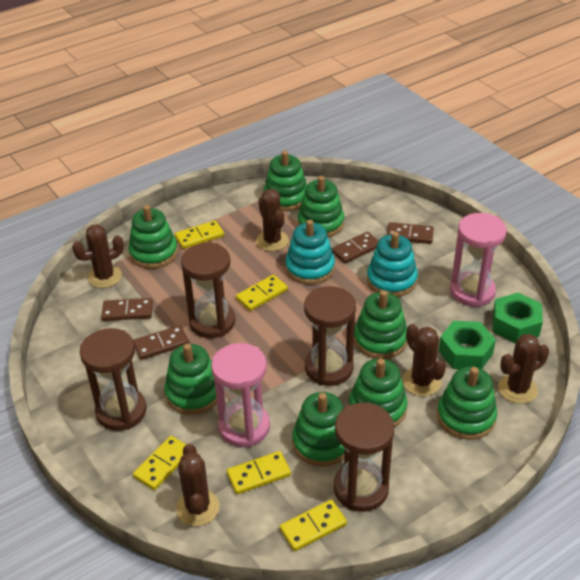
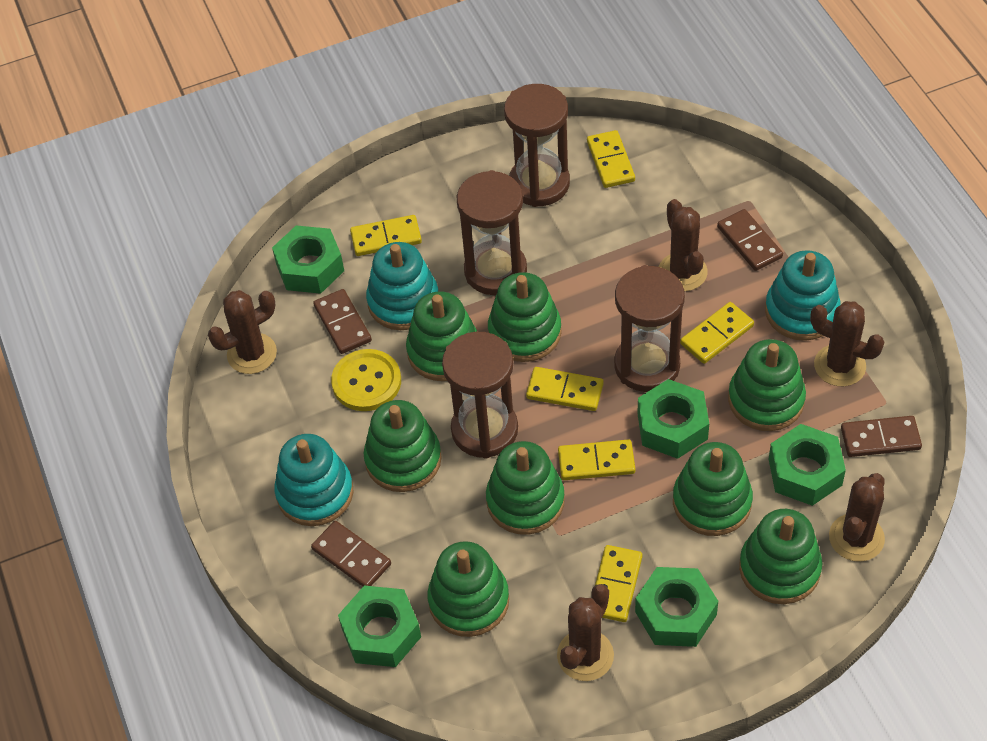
green nut: 2 -> 5
pink hourglass: 2 -> 0
turquoise stacking toy: 2 -> 3
yellow button: 0 -> 1
yellow domino: 5 -> 6

